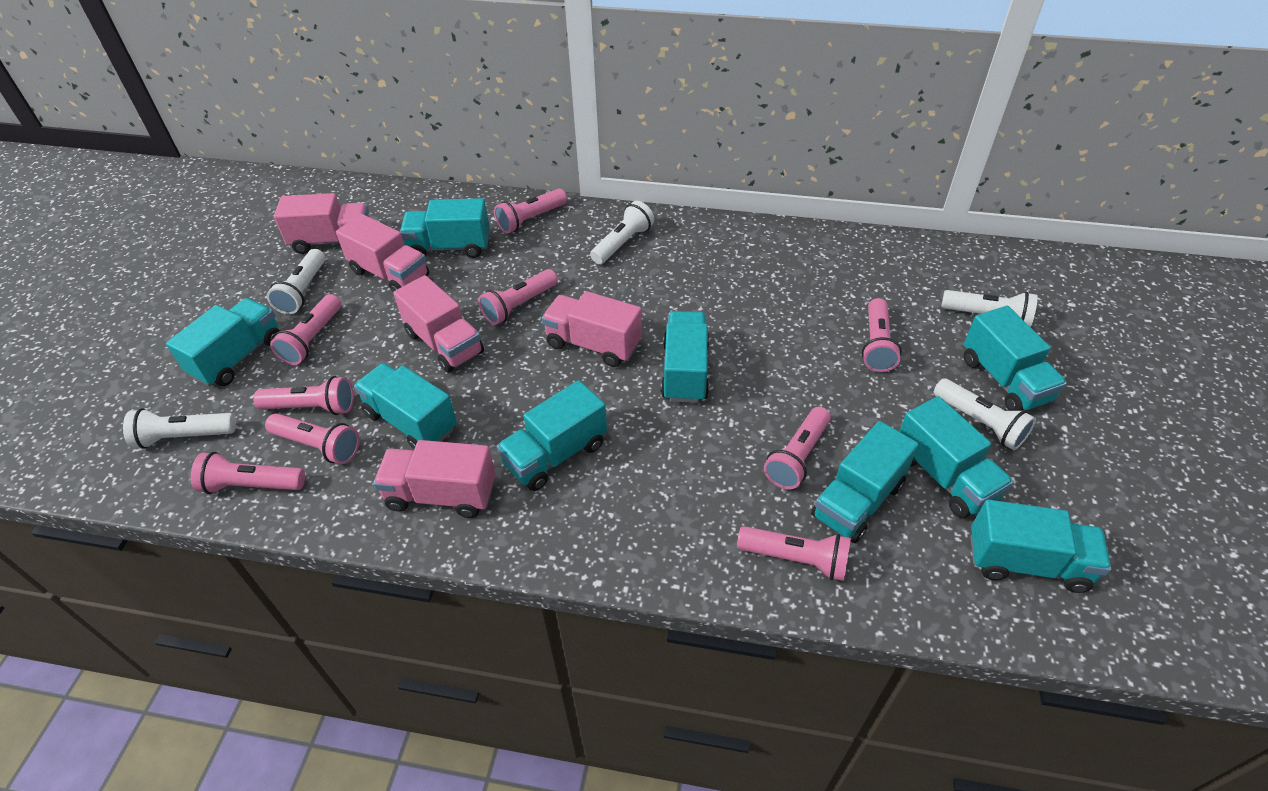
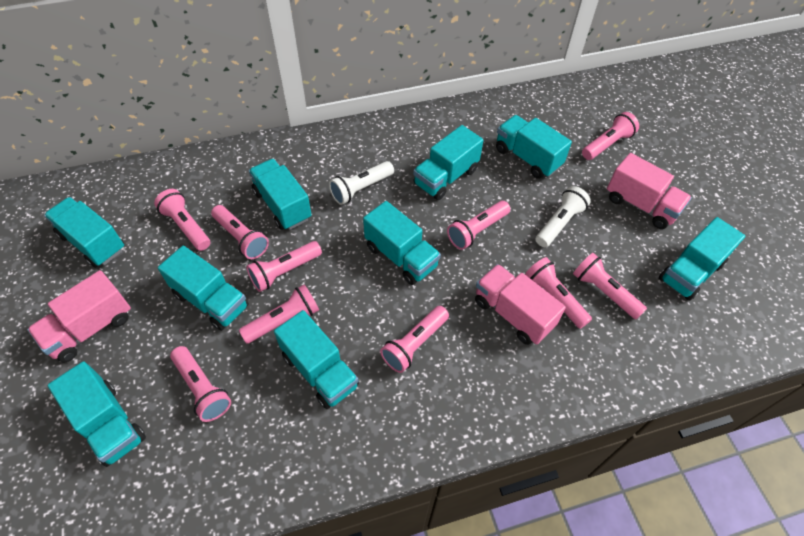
pink flashlight: 9 -> 10
pink truck: 5 -> 3
white flashlight: 5 -> 2

